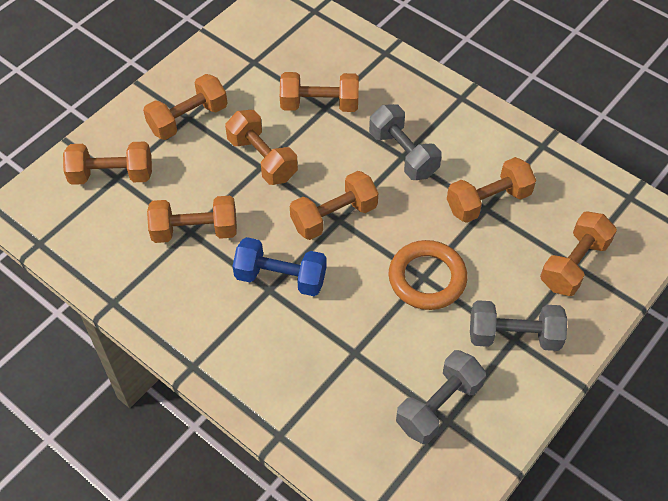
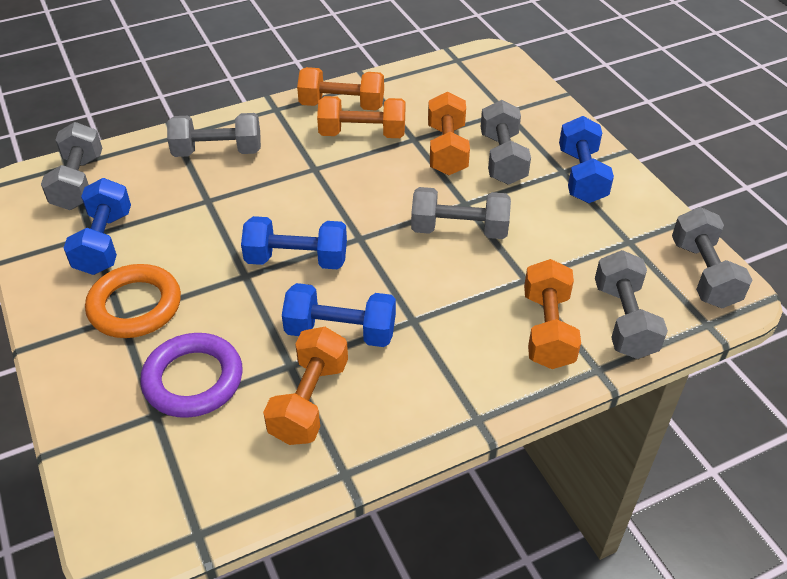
blue dumbbell: 1 -> 4
grey dumbbell: 3 -> 6
orange dumbbell: 8 -> 5
purple ring: 0 -> 1

